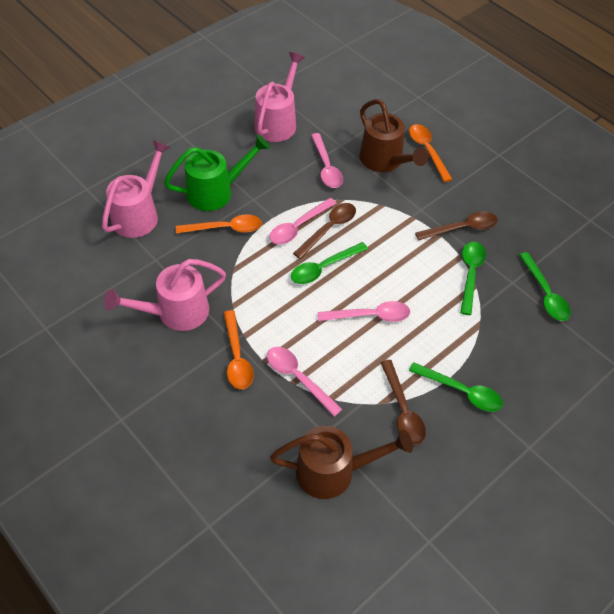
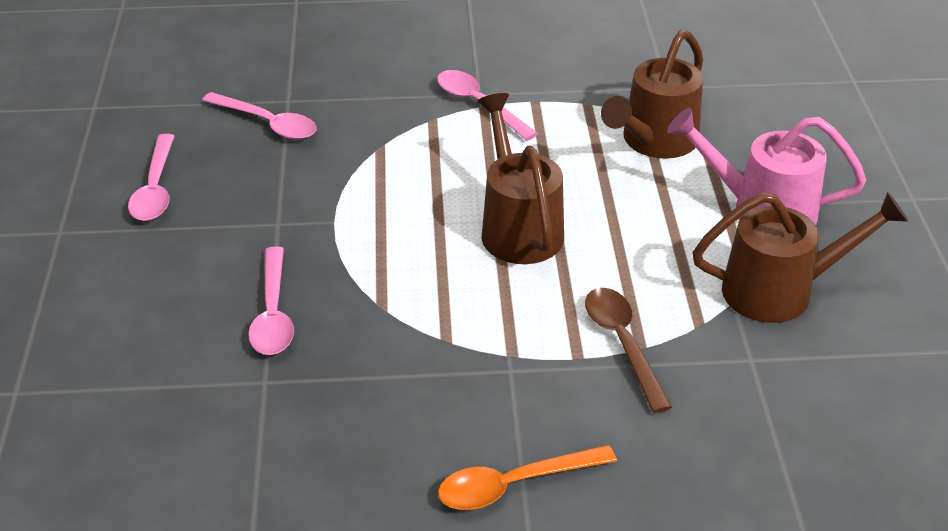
brown spoon: 3 -> 1
brown watering can: 2 -> 3
green spoon: 4 -> 0
green watering can: 1 -> 0
orange spoon: 3 -> 1
pink watering can: 3 -> 1

